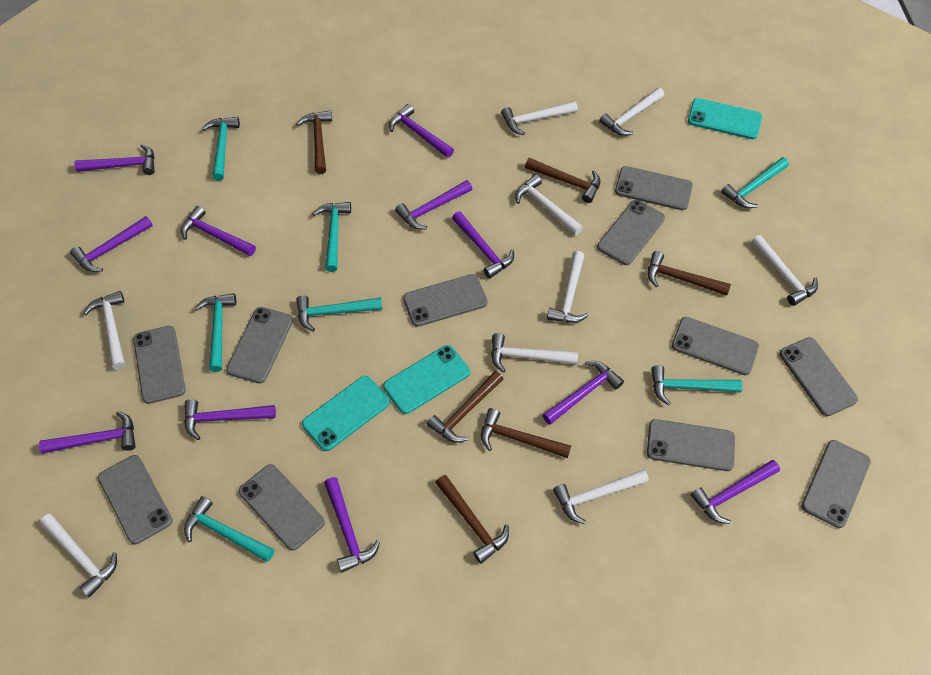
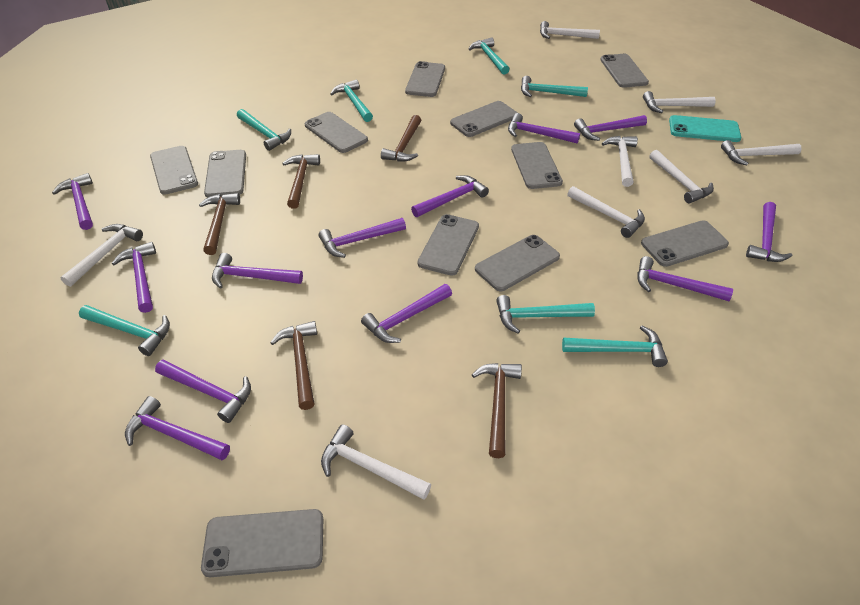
brown hammer: 6 -> 5
purple hammer: 11 -> 12
turquoise phone: 3 -> 1
white hammer: 9 -> 8

